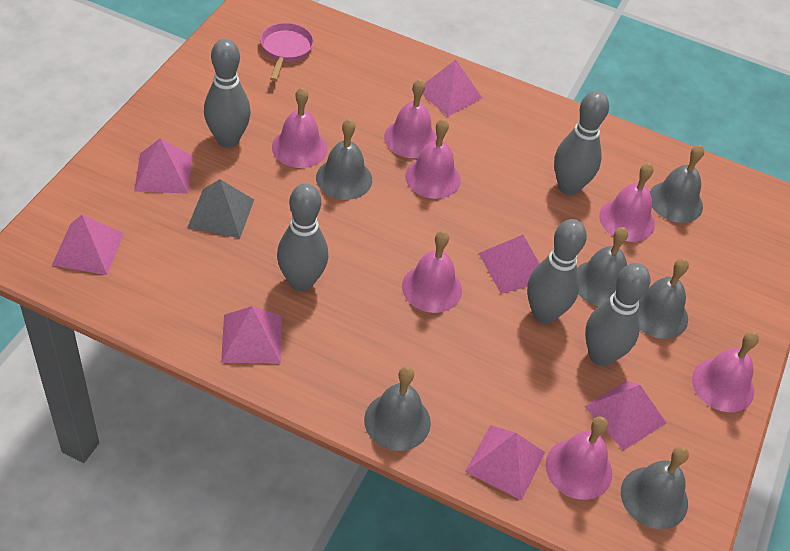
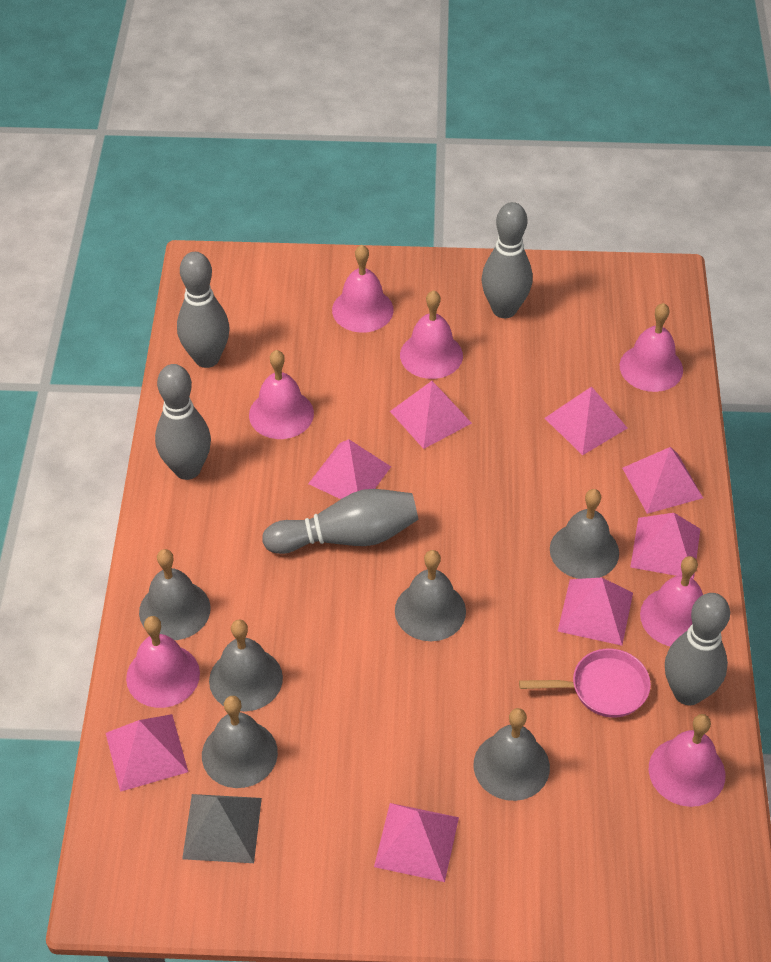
pink pyramid: 7 -> 8

